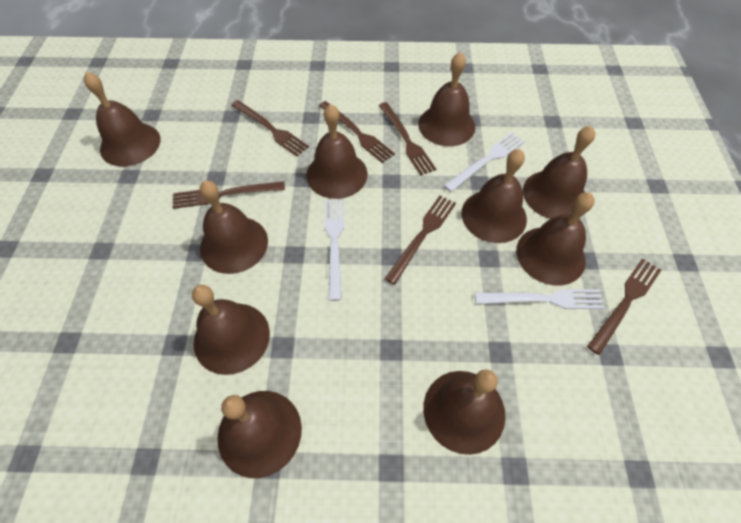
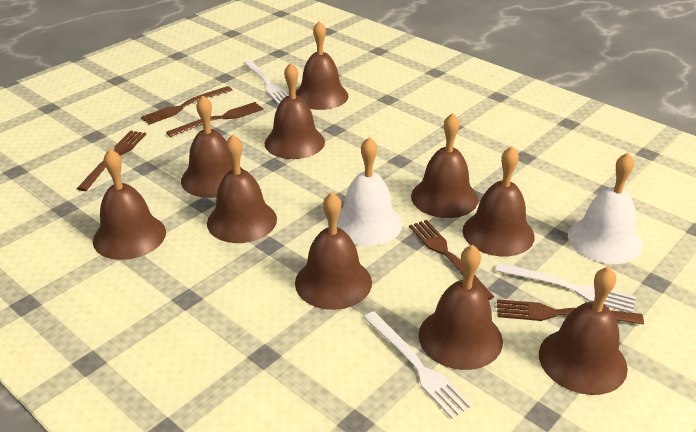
brown fork: 6 -> 5
white bell: 0 -> 2

